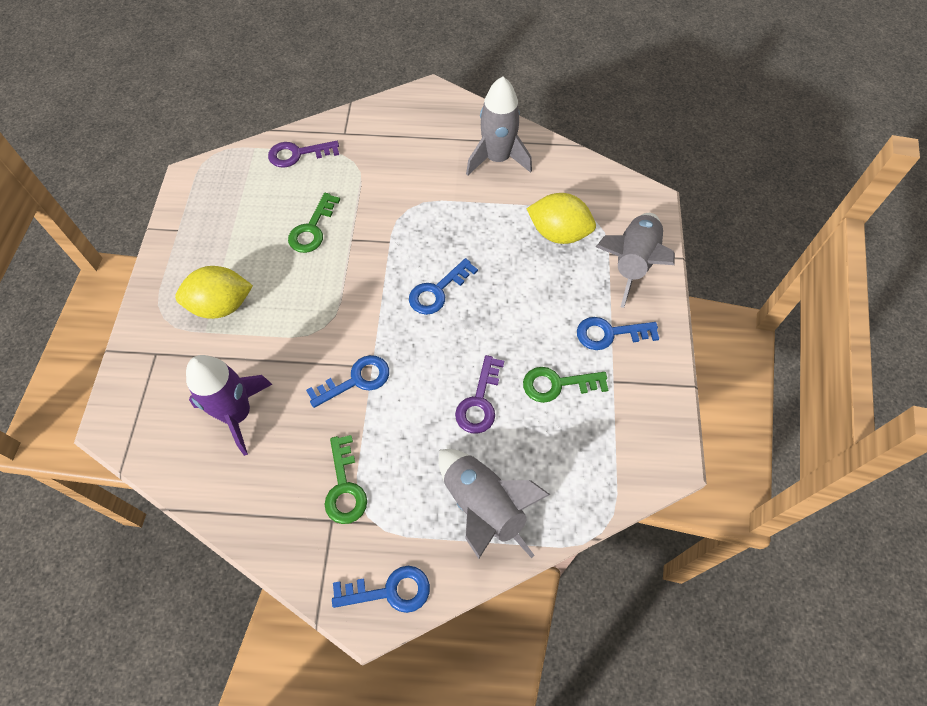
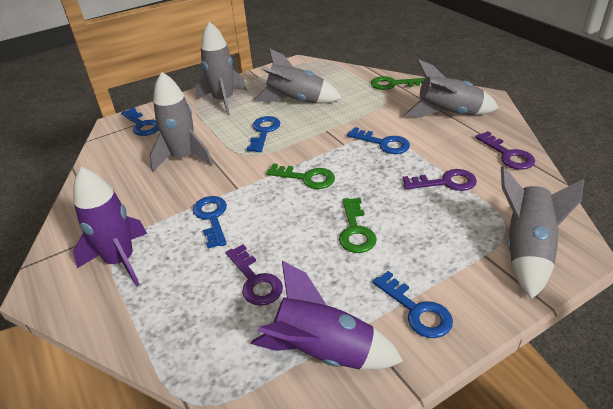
blue key: 4 -> 5
grey rocket: 3 -> 5
purple key: 2 -> 3
purple rocket: 1 -> 2
yellow lemon: 2 -> 0

